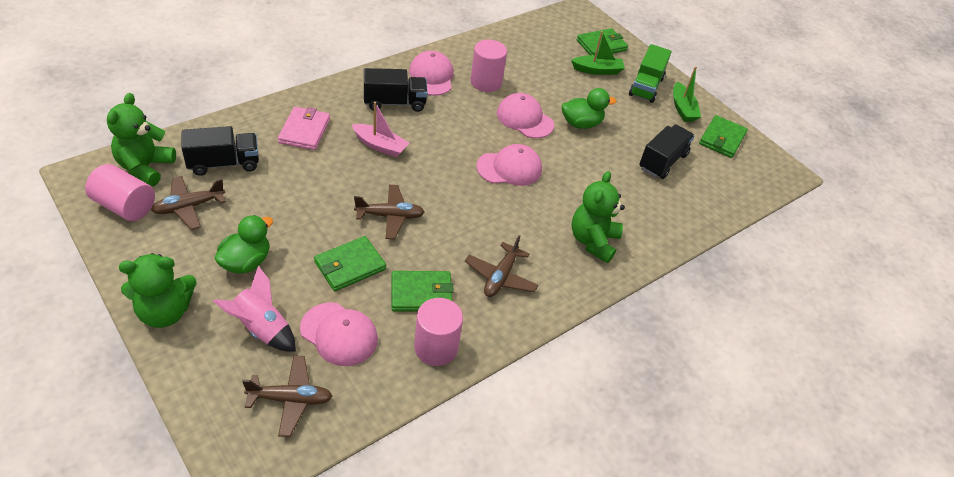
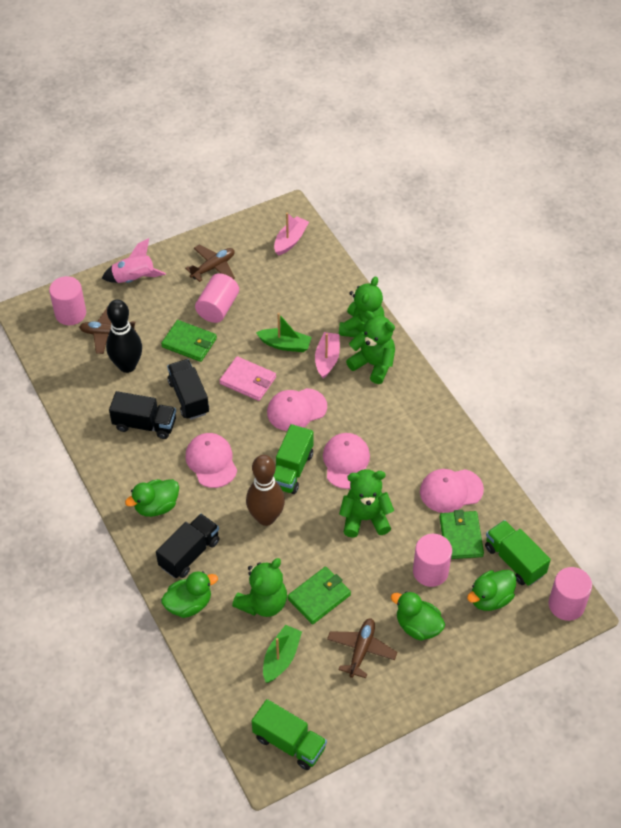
black bowling pin: 0 -> 1
brown bowling pin: 0 -> 1
brown plane: 4 -> 3
green duck: 2 -> 4
green teddy bear: 3 -> 4
green truck: 1 -> 3
green wallet: 4 -> 3
pink boat: 1 -> 2
pink cylinder: 3 -> 4

